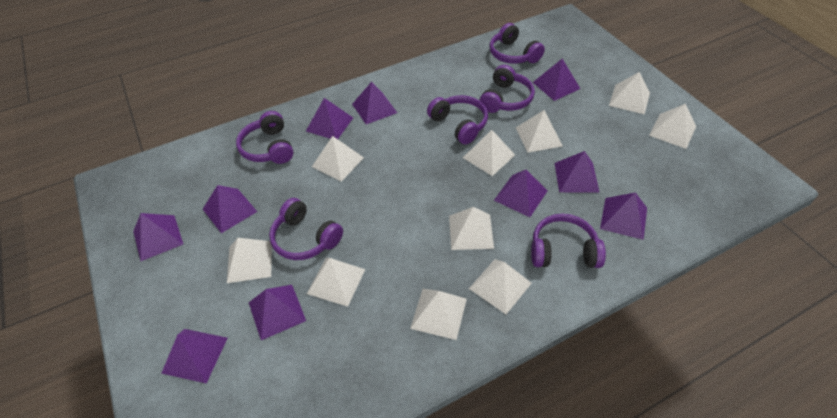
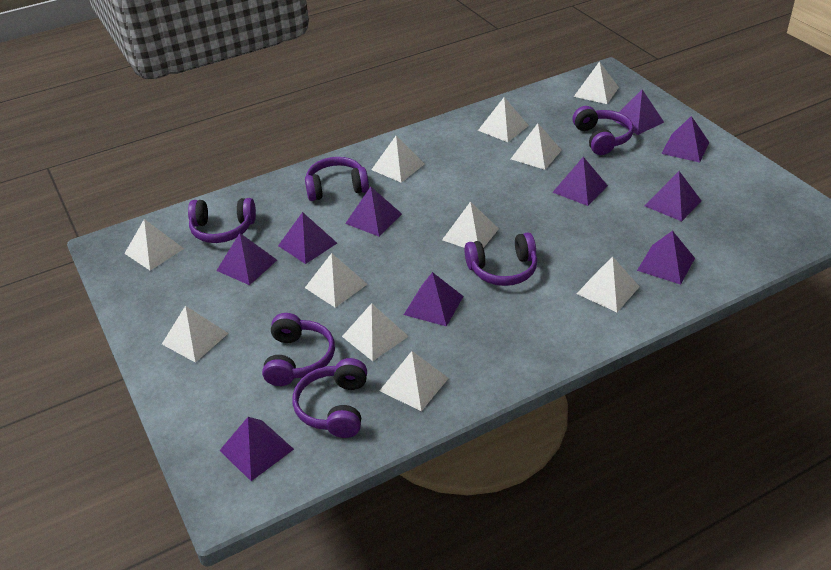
white pyramid: 10 -> 11

